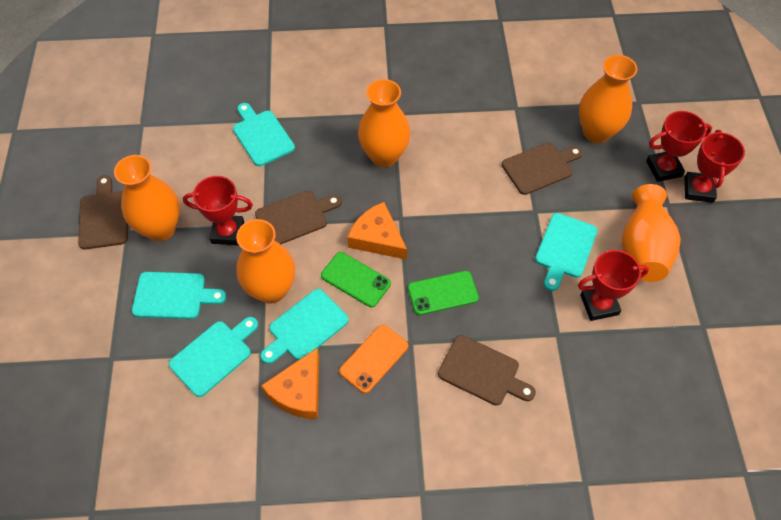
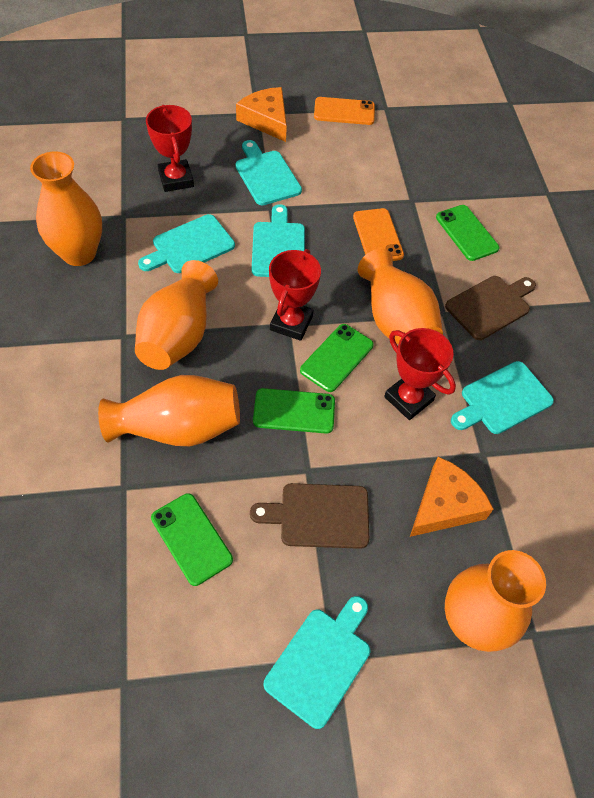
brown cutting board: 4 -> 2
green phone: 2 -> 4
orange phone: 1 -> 2
red trophy: 4 -> 3

